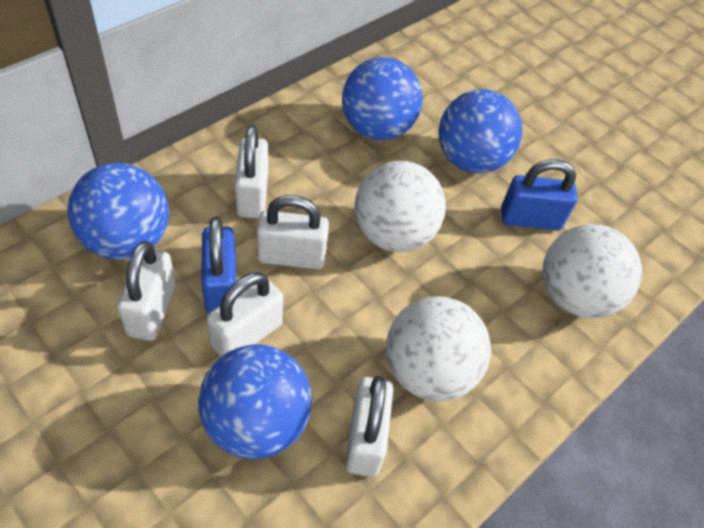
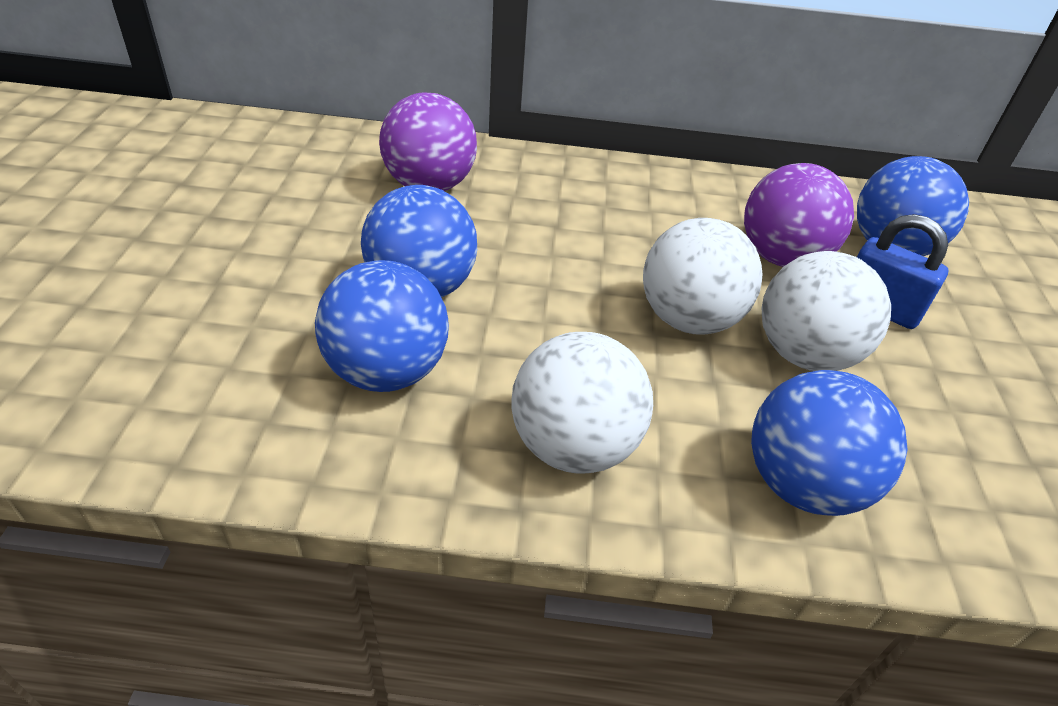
blue padlock: 2 -> 1
purple ball: 0 -> 2
white padlock: 5 -> 0

